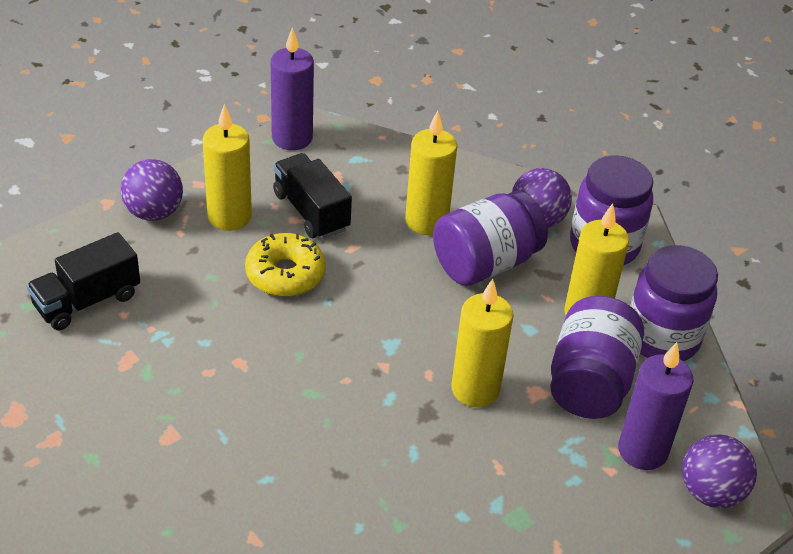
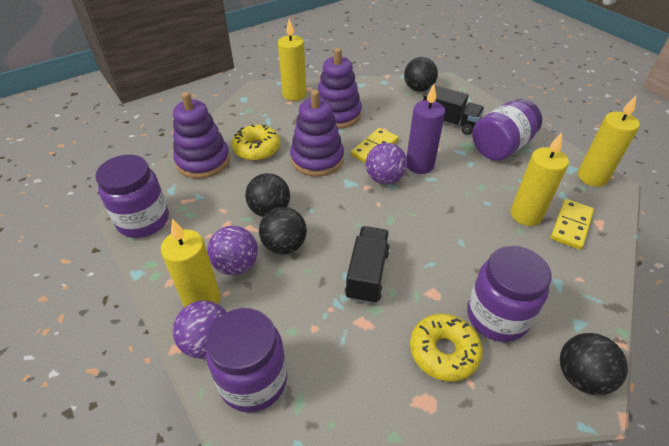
black ball: 0 -> 4
purple candle: 2 -> 1
purple stacking toy: 0 -> 3
yellow domino: 0 -> 2
yellow donut: 1 -> 2

